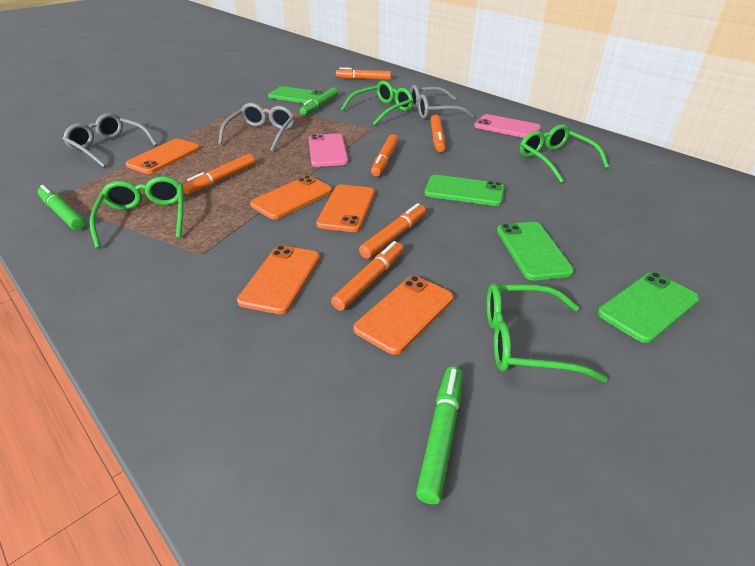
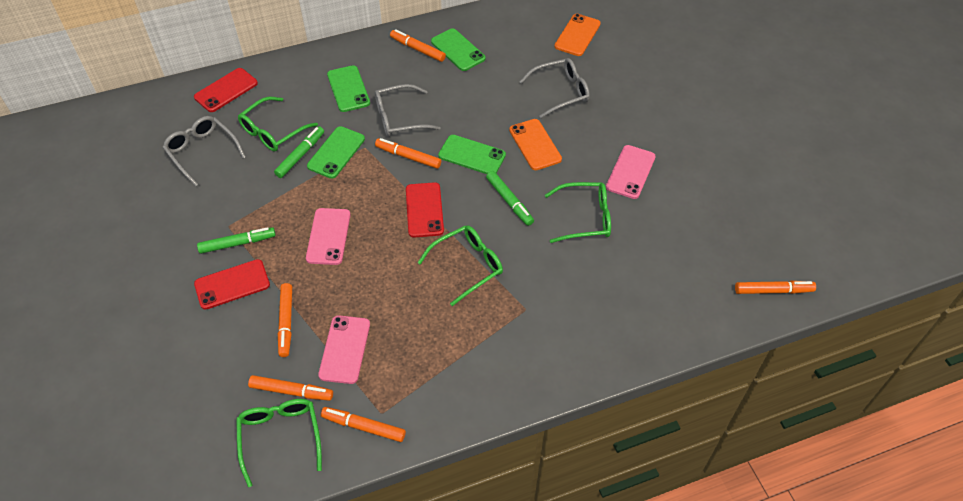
orange phone: 5 -> 2
pink phone: 2 -> 3
red phone: 0 -> 3

